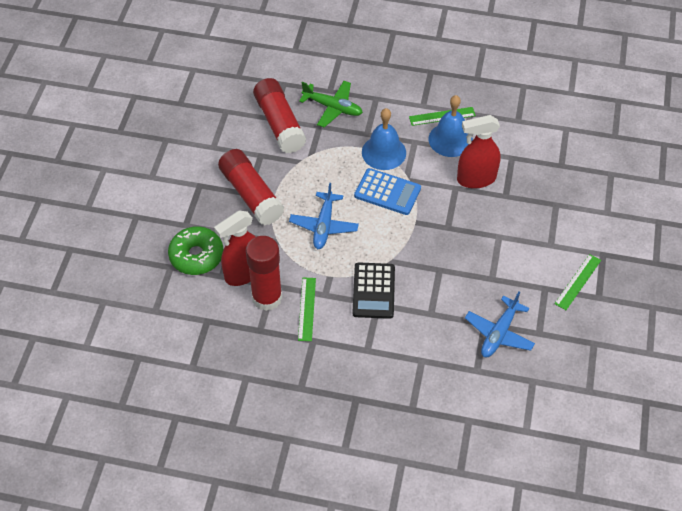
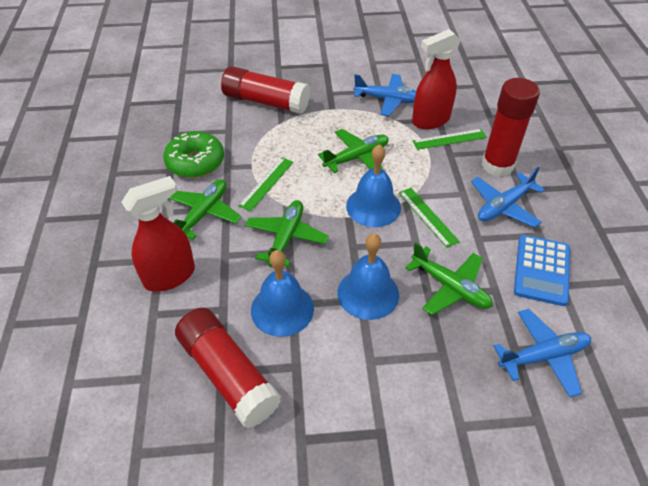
black calculator: 1 -> 0
blue bell: 2 -> 3
blue plane: 2 -> 3
green plane: 1 -> 4

